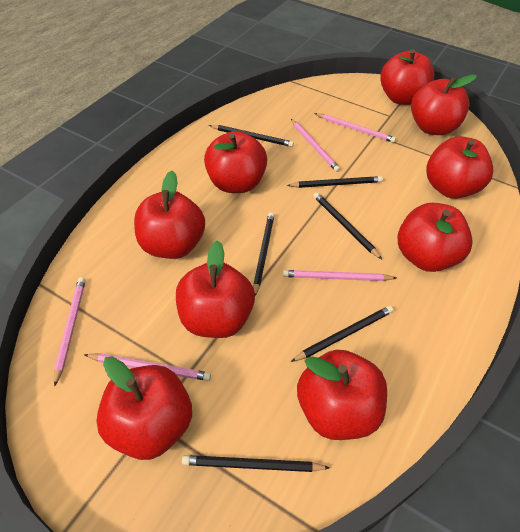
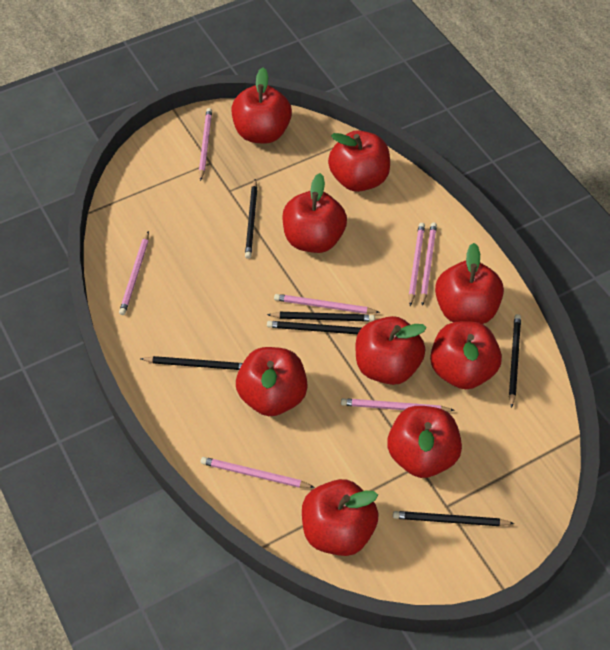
pink pencil: 5 -> 7

